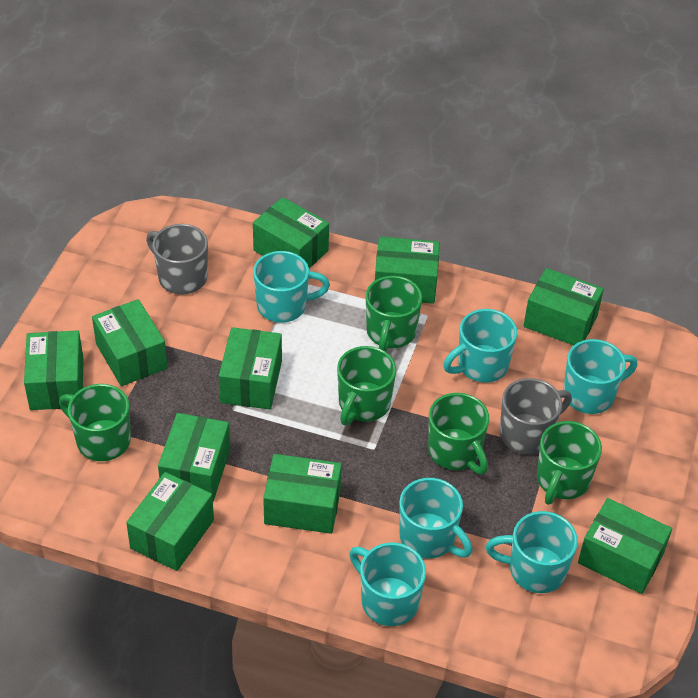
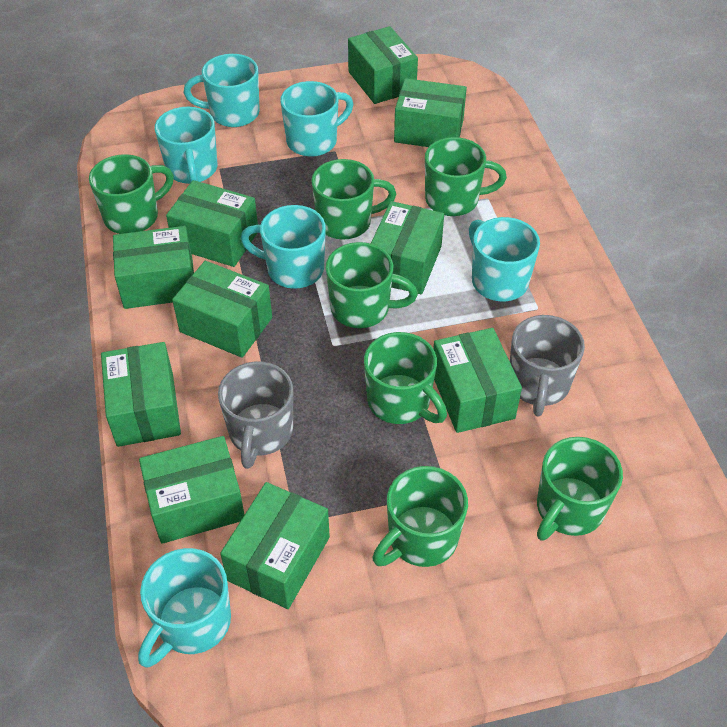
green mug: 5 -> 7

